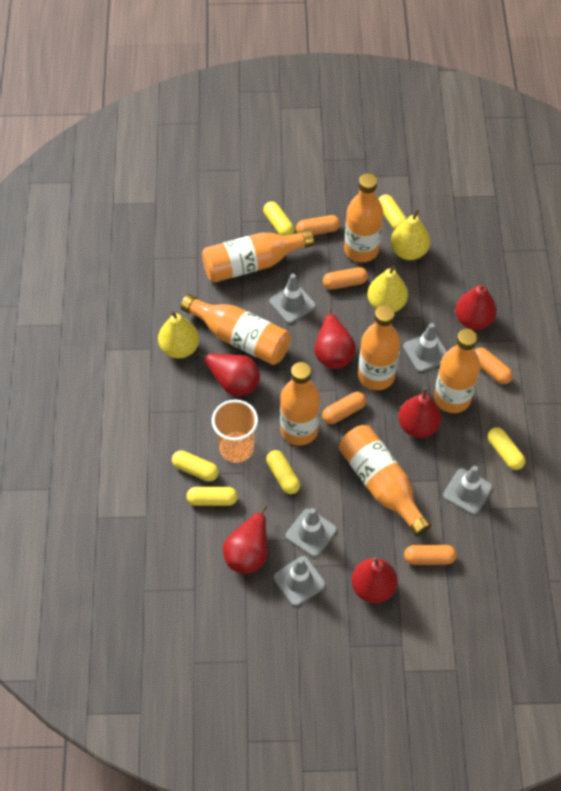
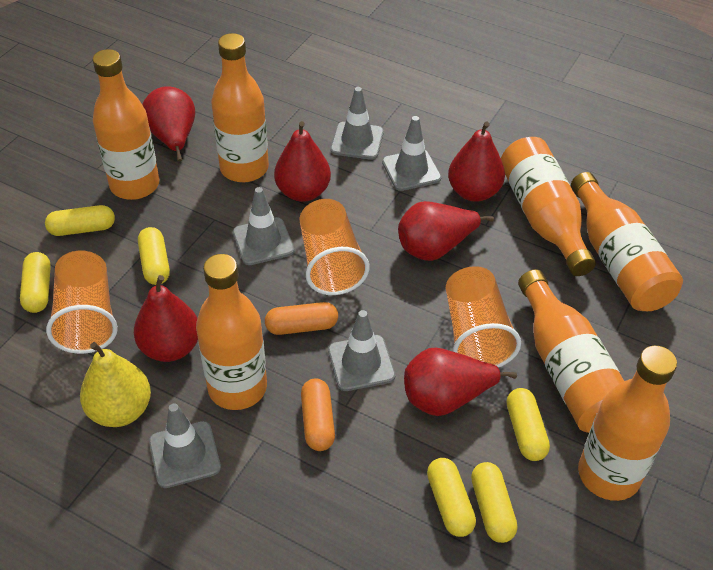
orange capsule: 5 -> 2
orange cup: 1 -> 3
yellow pear: 3 -> 1

